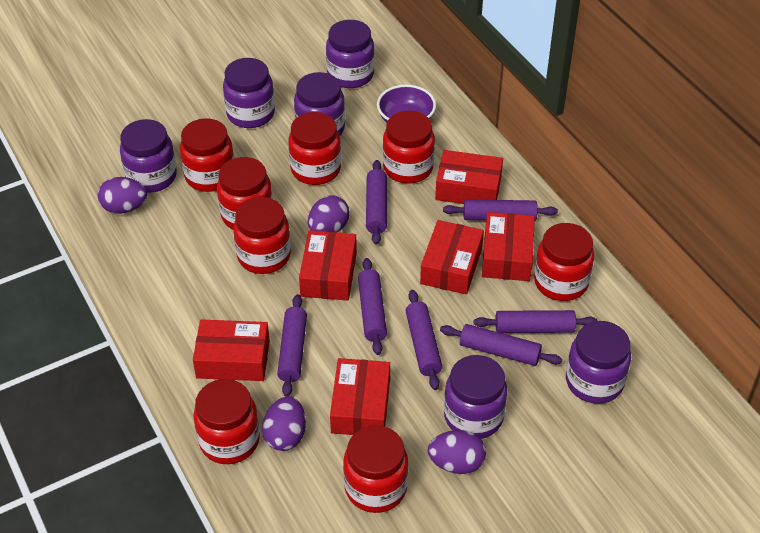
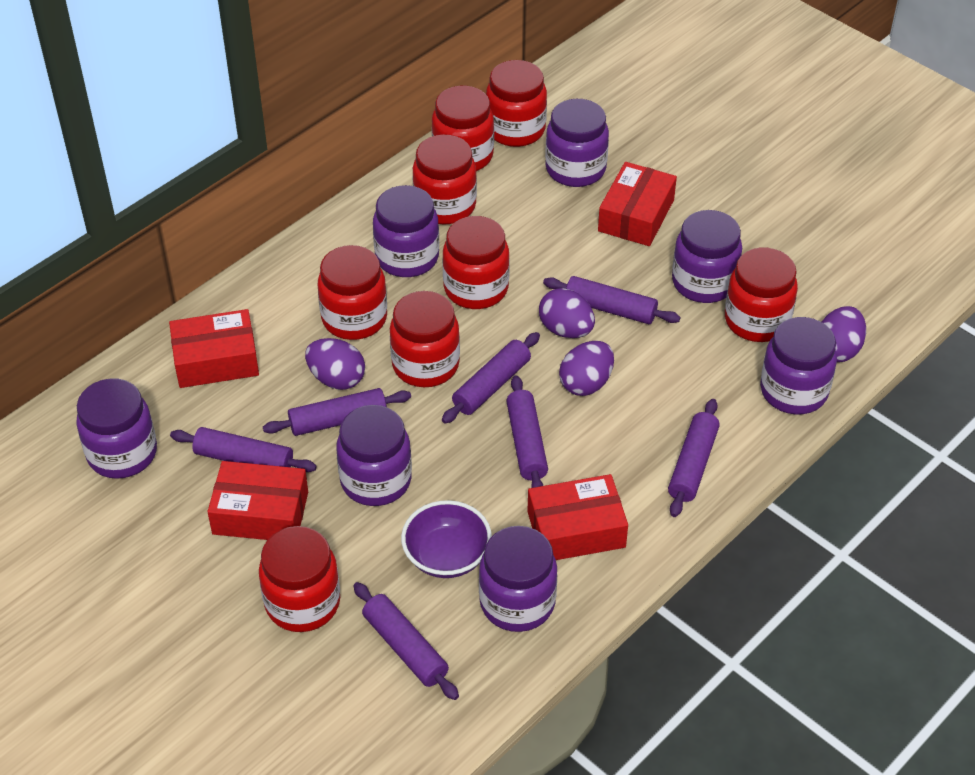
purple jar: 6 -> 7
red box: 6 -> 4

